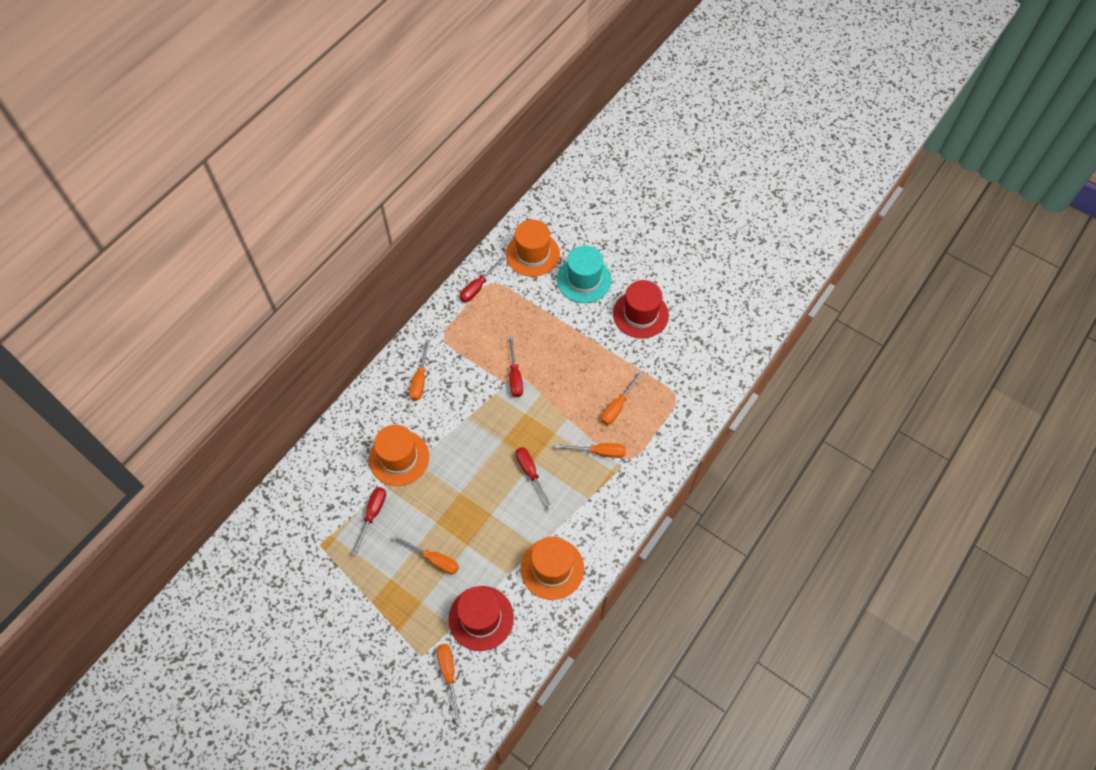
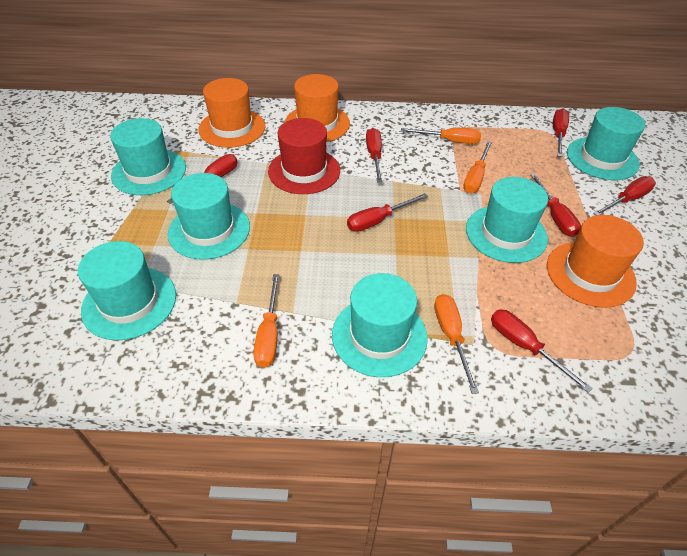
orange screwdriver: 5 -> 4
red hat: 2 -> 1
red screwdriver: 4 -> 7
turquoise hat: 1 -> 6

